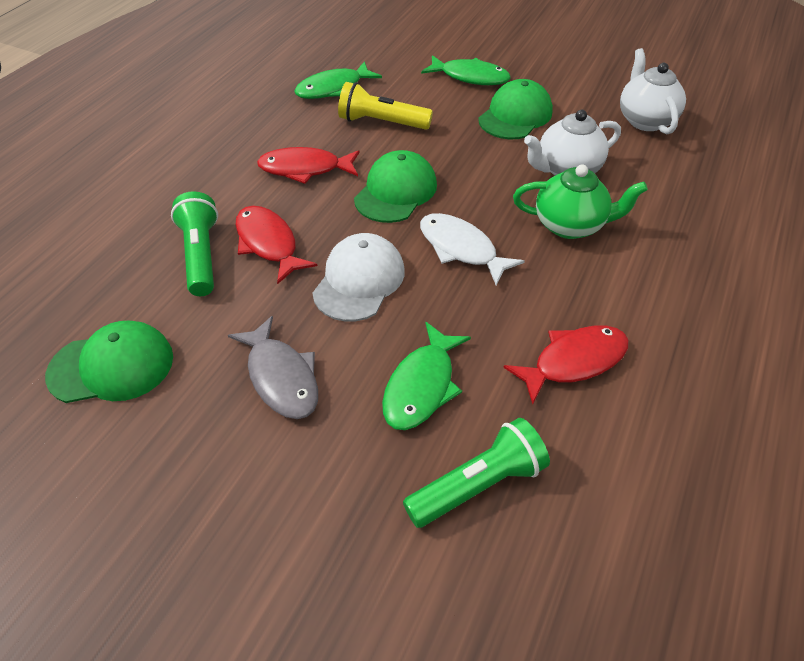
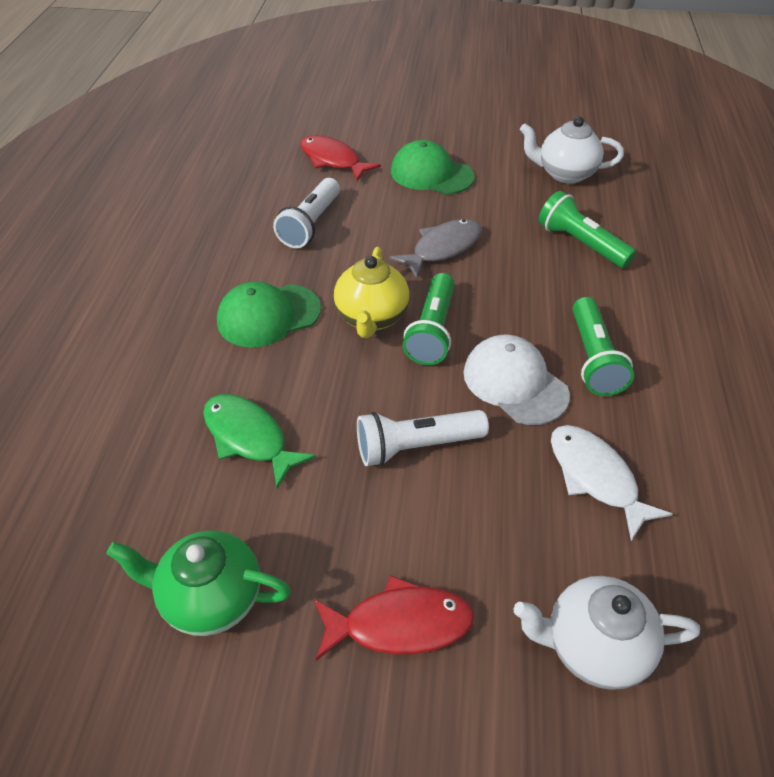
green cap: 3 -> 2
green fish: 3 -> 1
green flashlight: 2 -> 3
red fish: 3 -> 2
white flashlight: 0 -> 2
yellow flashlight: 1 -> 0
yellow teapot: 0 -> 1

